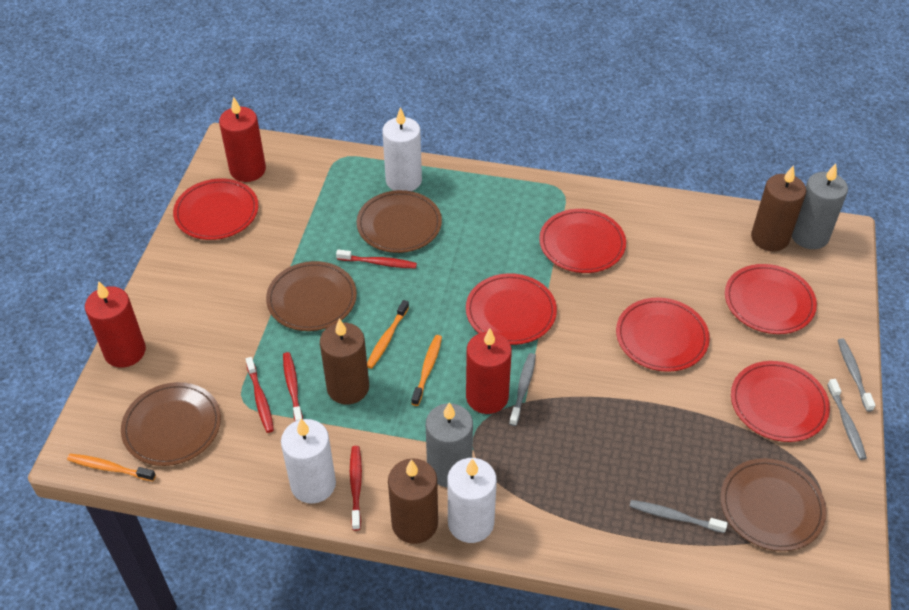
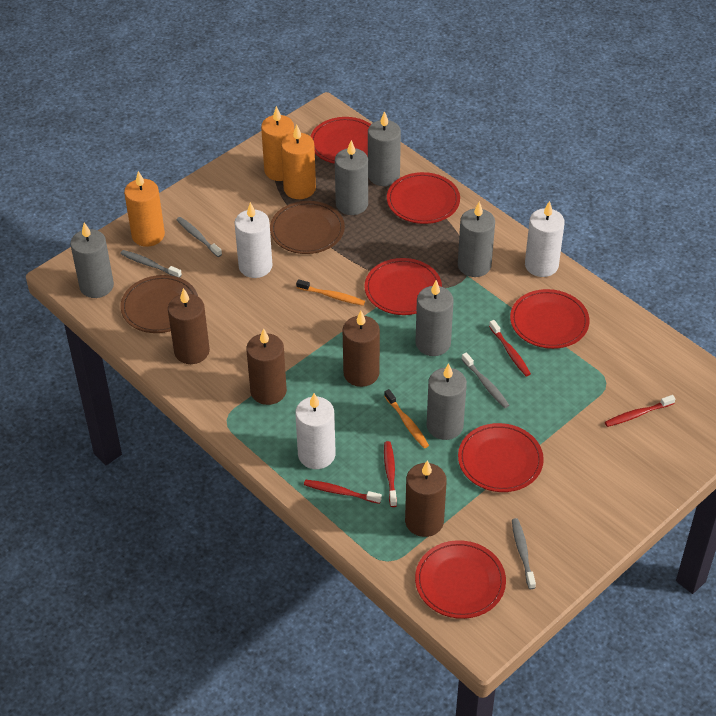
brown candle: 3 -> 4
brown plate: 4 -> 2
grey candle: 2 -> 6
orange candle: 0 -> 3
orange toothbrush: 3 -> 2
red candle: 3 -> 0

